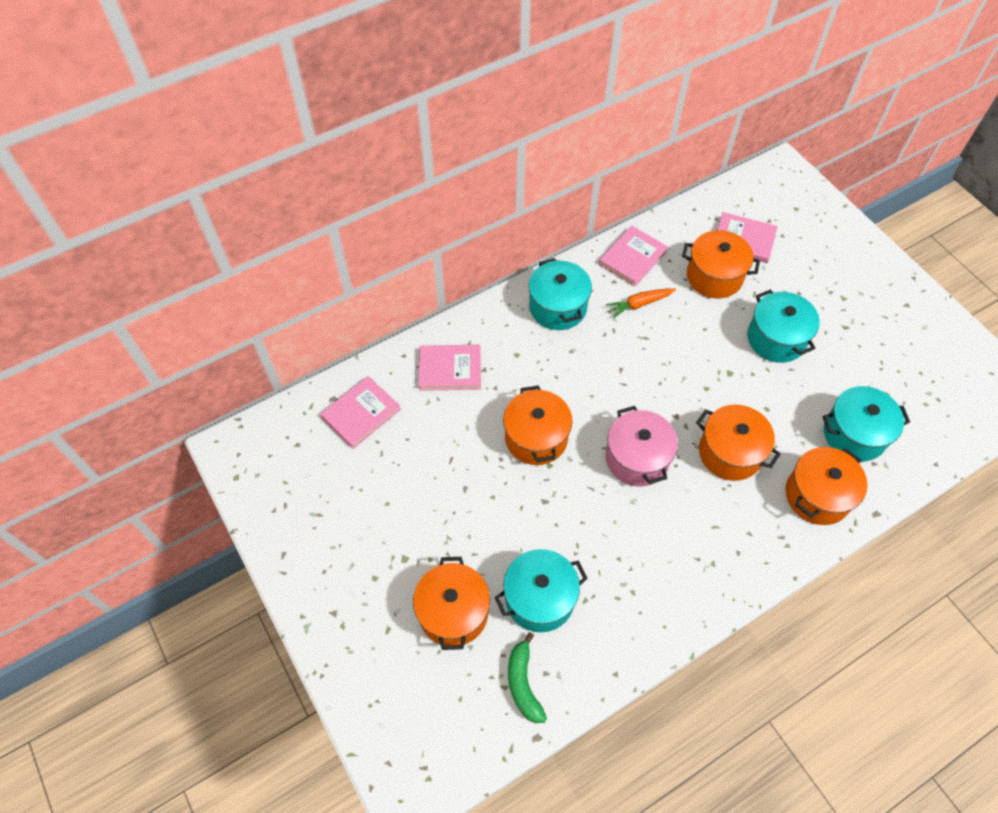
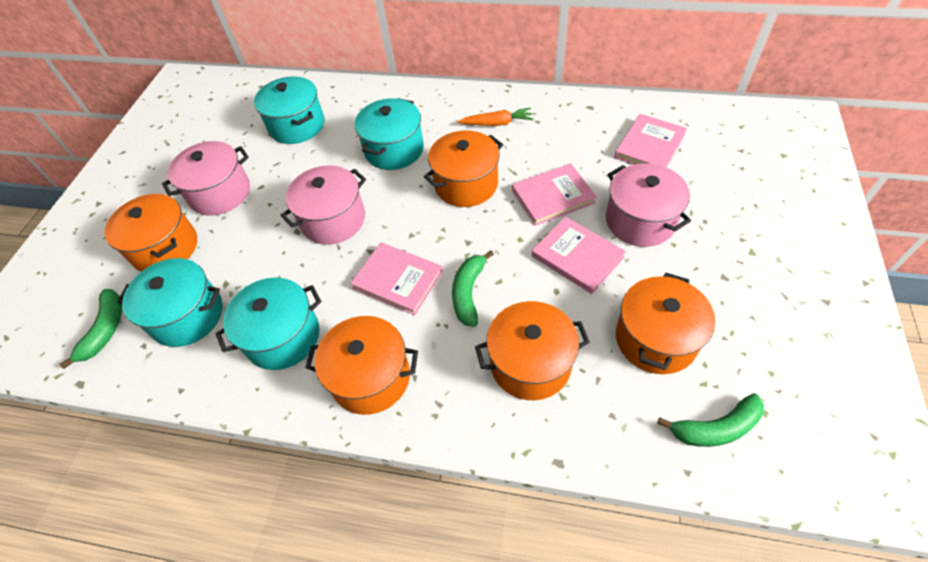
green banana: 1 -> 3
pink pot: 1 -> 3

